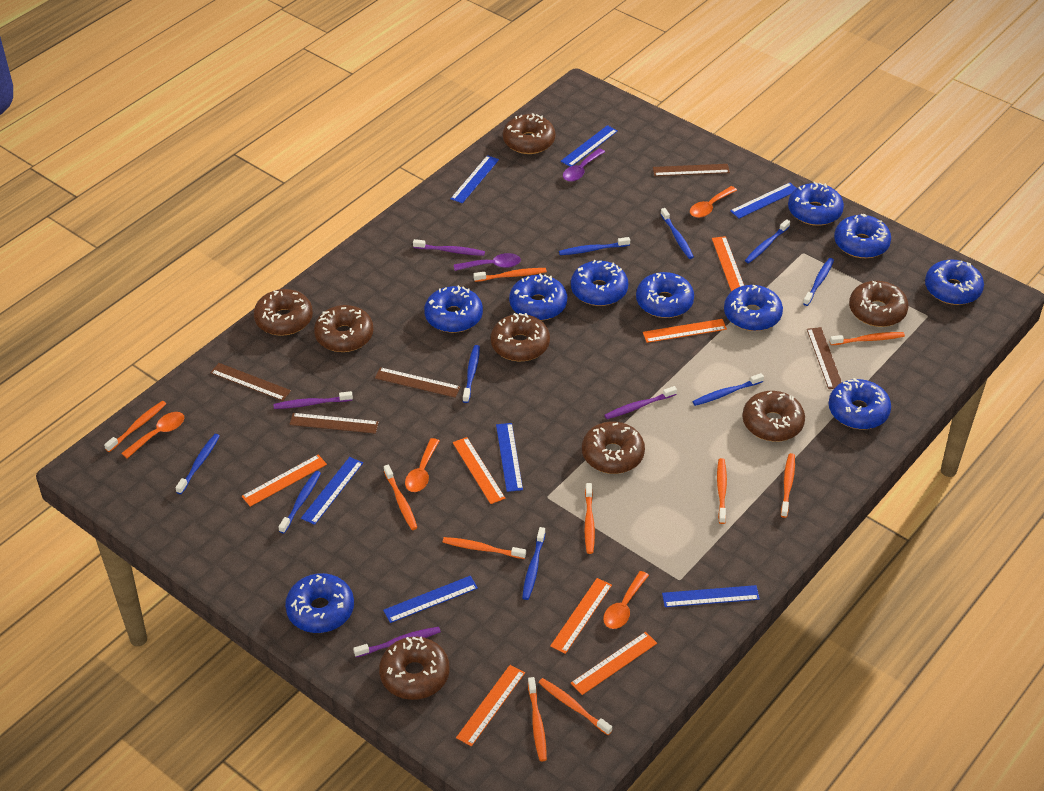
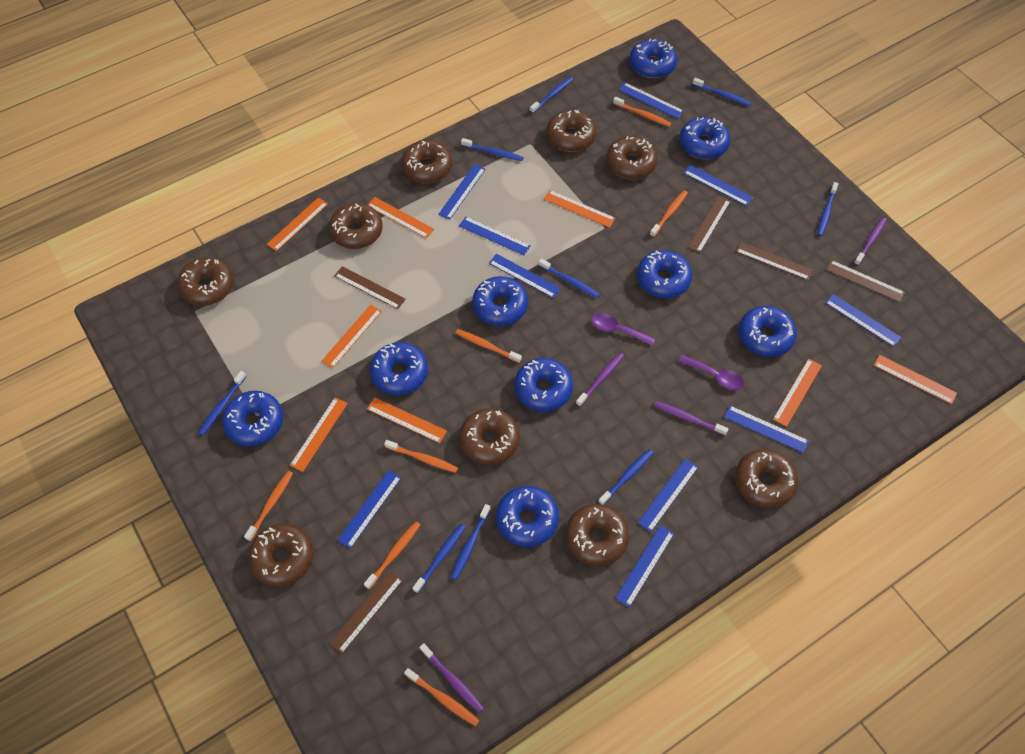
blue donut: 10 -> 9
blue ruler: 7 -> 10
brown donut: 8 -> 9
orange ruler: 7 -> 8
orange spoon: 4 -> 0
orange toothbrush: 10 -> 7

